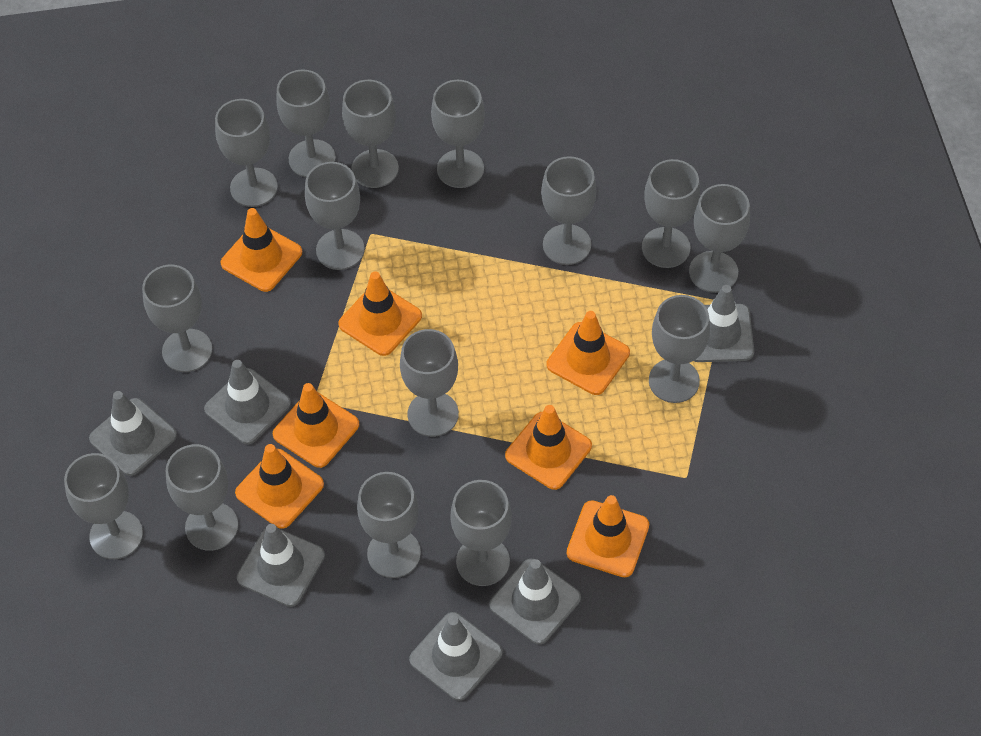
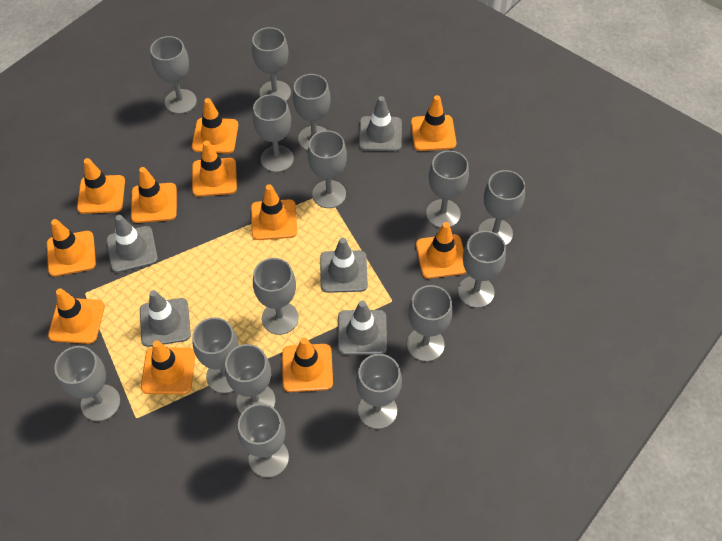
grey traffic cone: 6 -> 5
orange traffic cone: 7 -> 11

